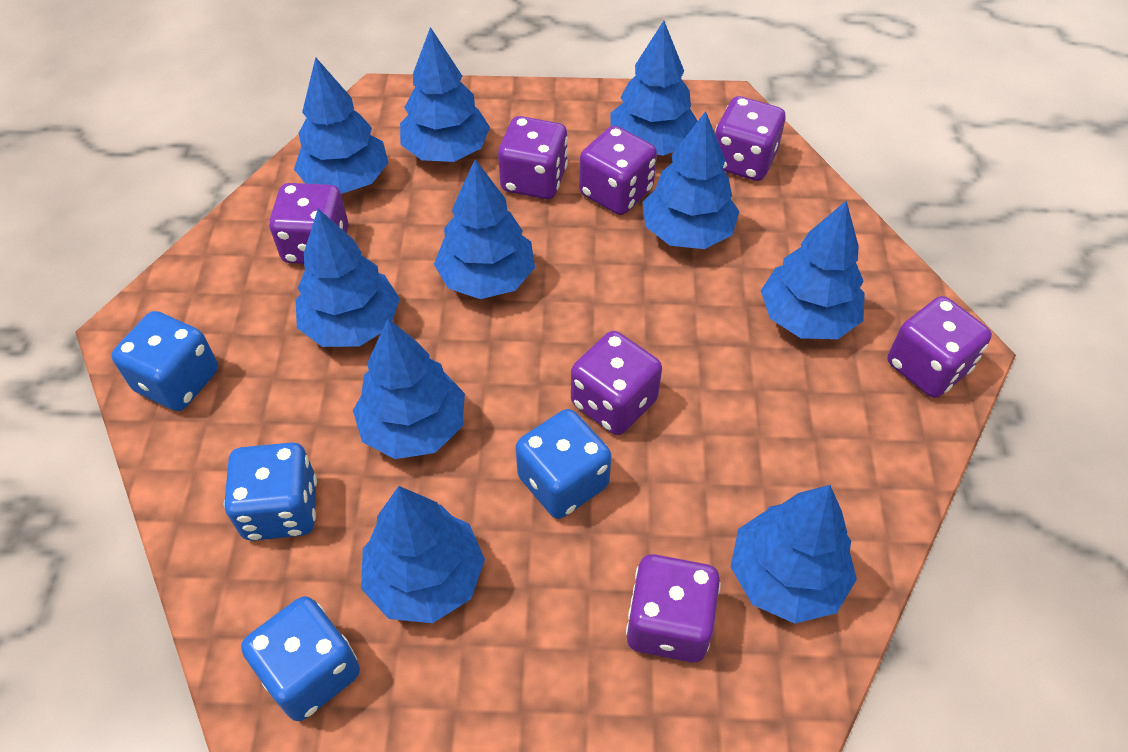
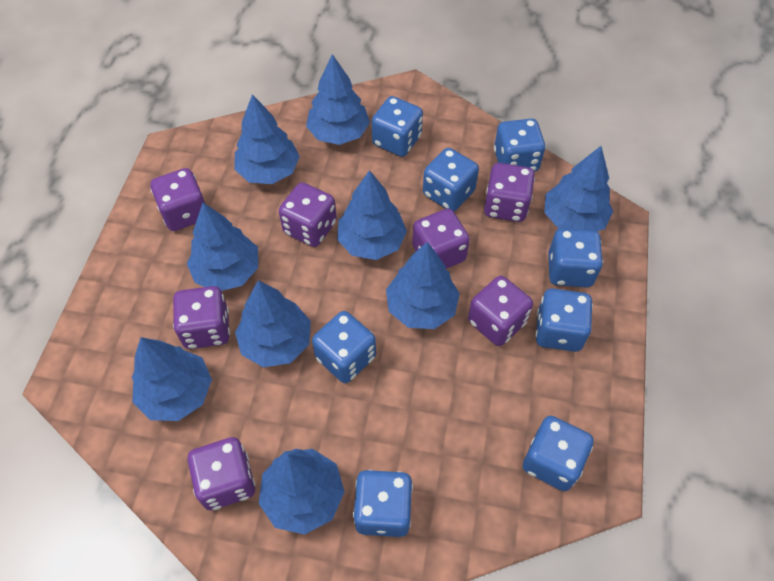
blue dice: 4 -> 8
blue tree: 10 -> 9

